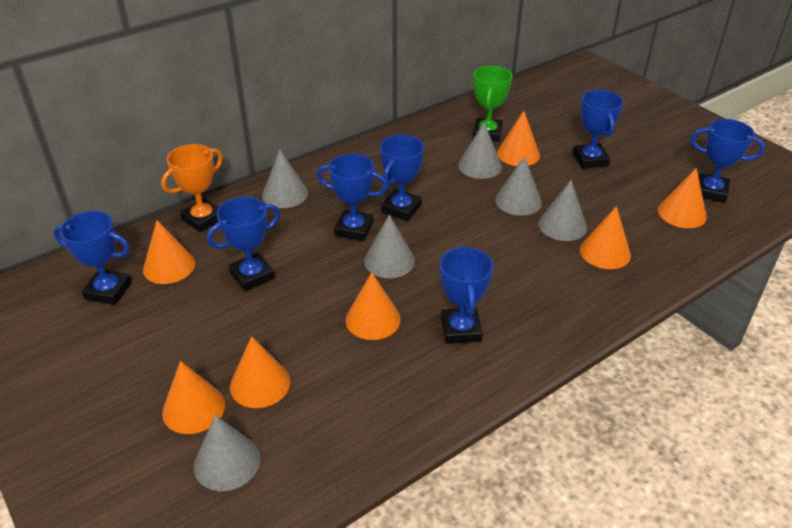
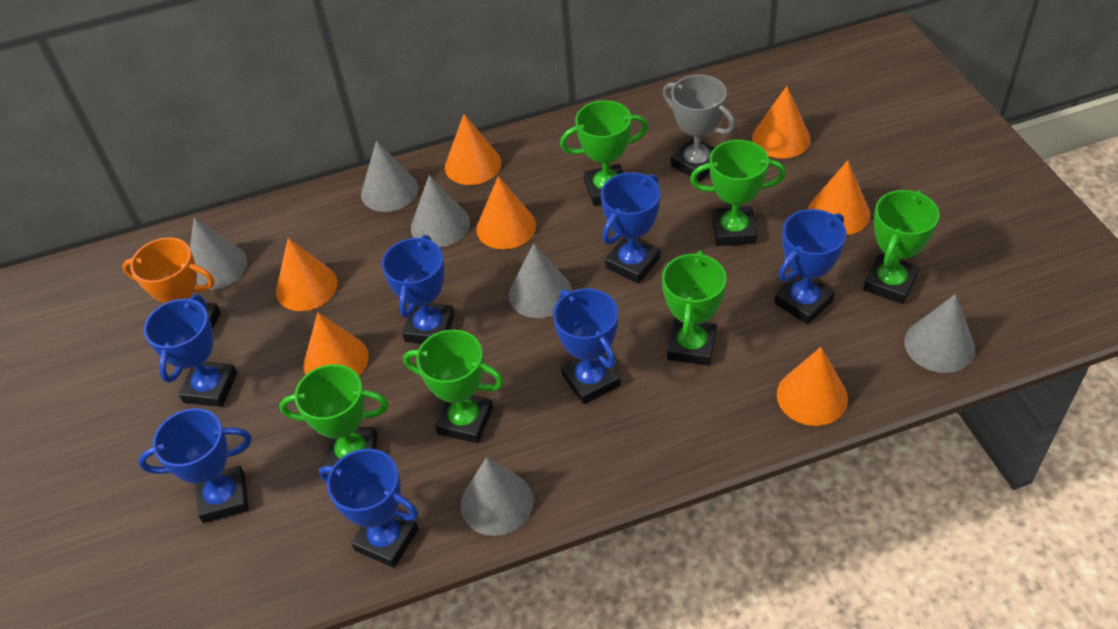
green trophy: 1 -> 6
grey trophy: 0 -> 1

